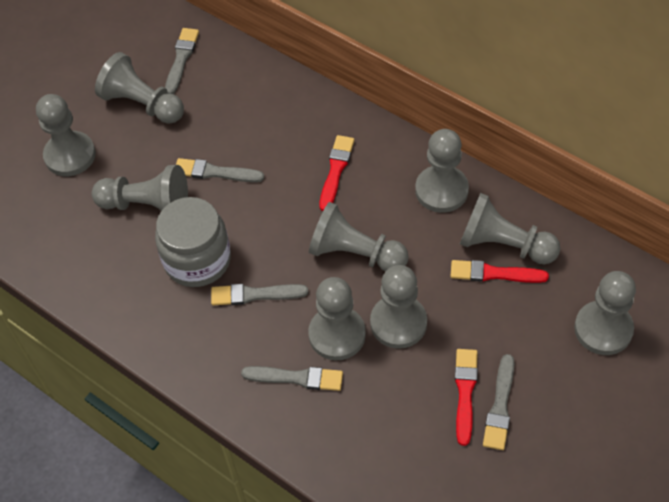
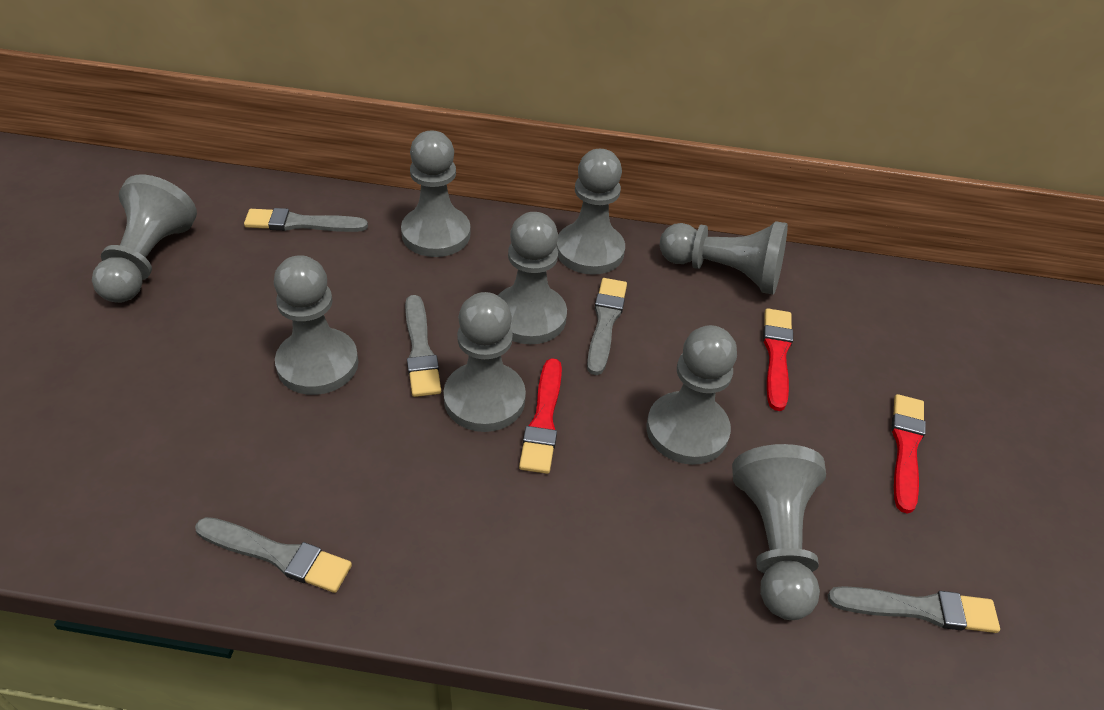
grey jar: 1 -> 0

